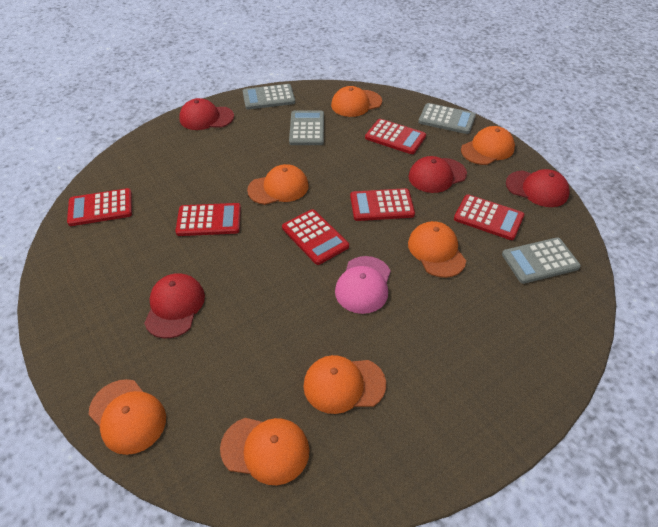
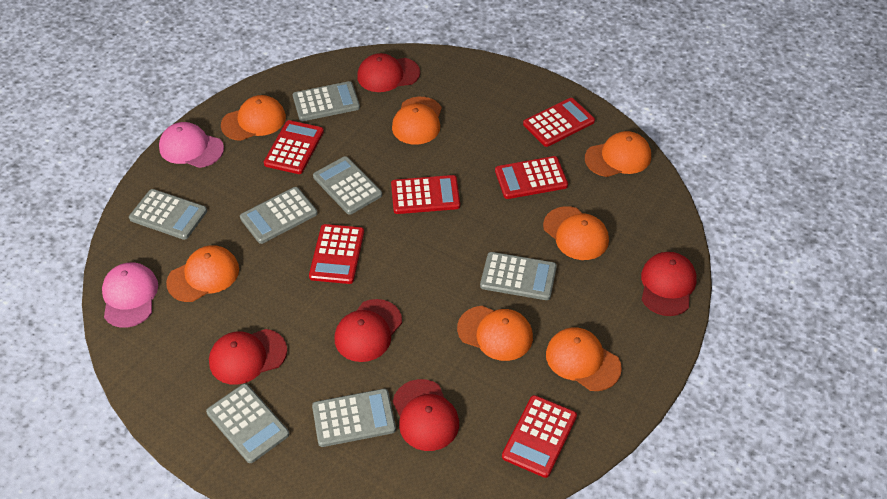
grey calculator: 4 -> 7
pink cap: 1 -> 2
red cap: 4 -> 5

